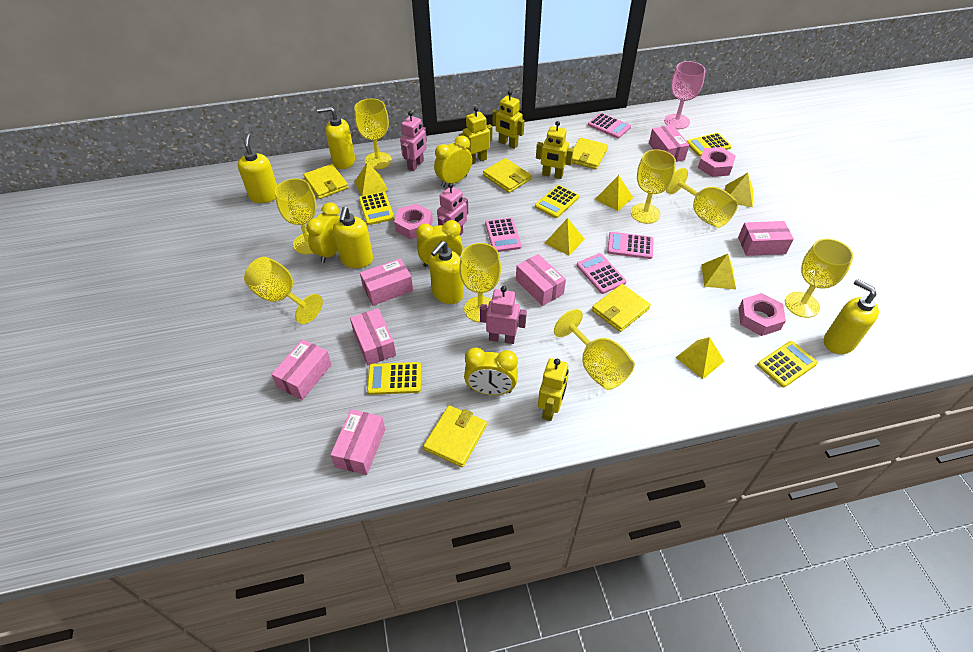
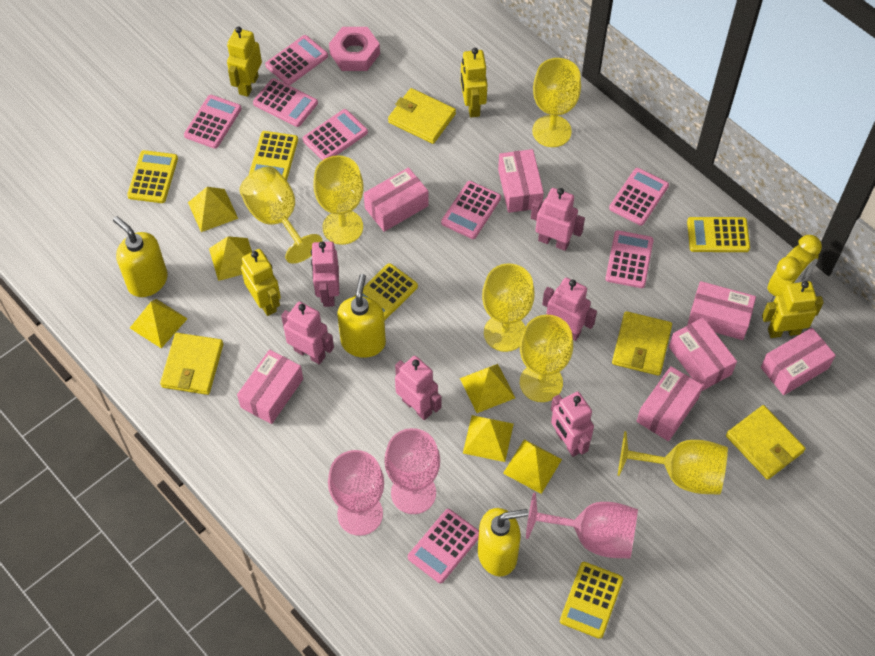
pink calculator: 4 -> 8
pink goblet: 1 -> 3
pink nut: 3 -> 1
pink robot: 3 -> 6
yellow clock: 4 -> 1
yellow goblet: 8 -> 6
yellow soap dispenser: 5 -> 3
yellow wallet: 5 -> 4

